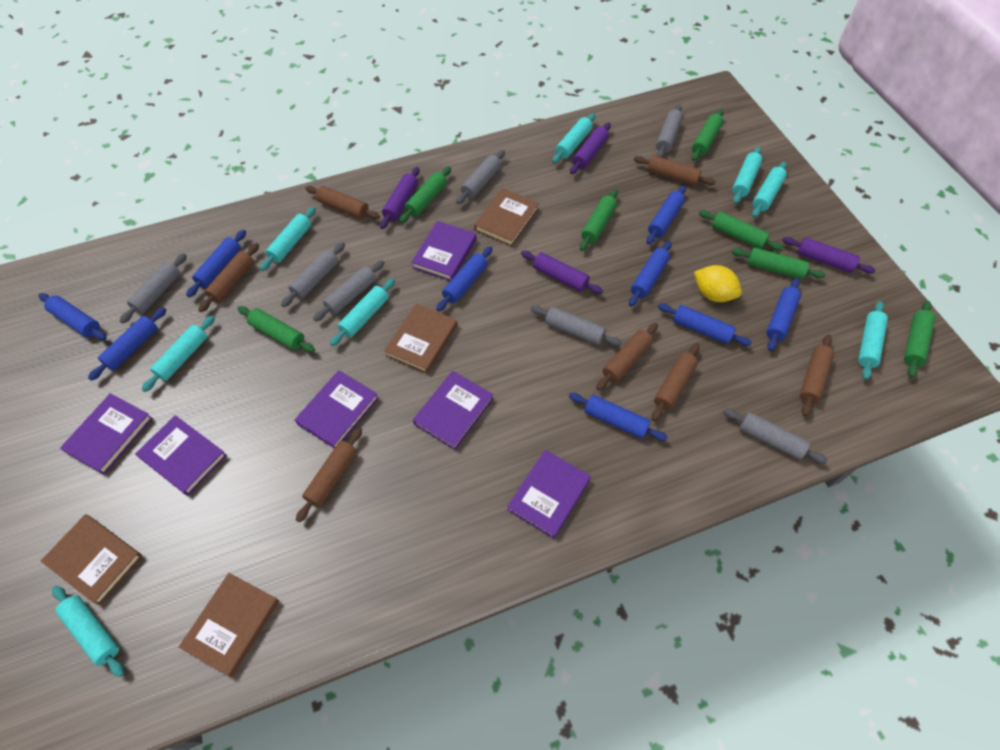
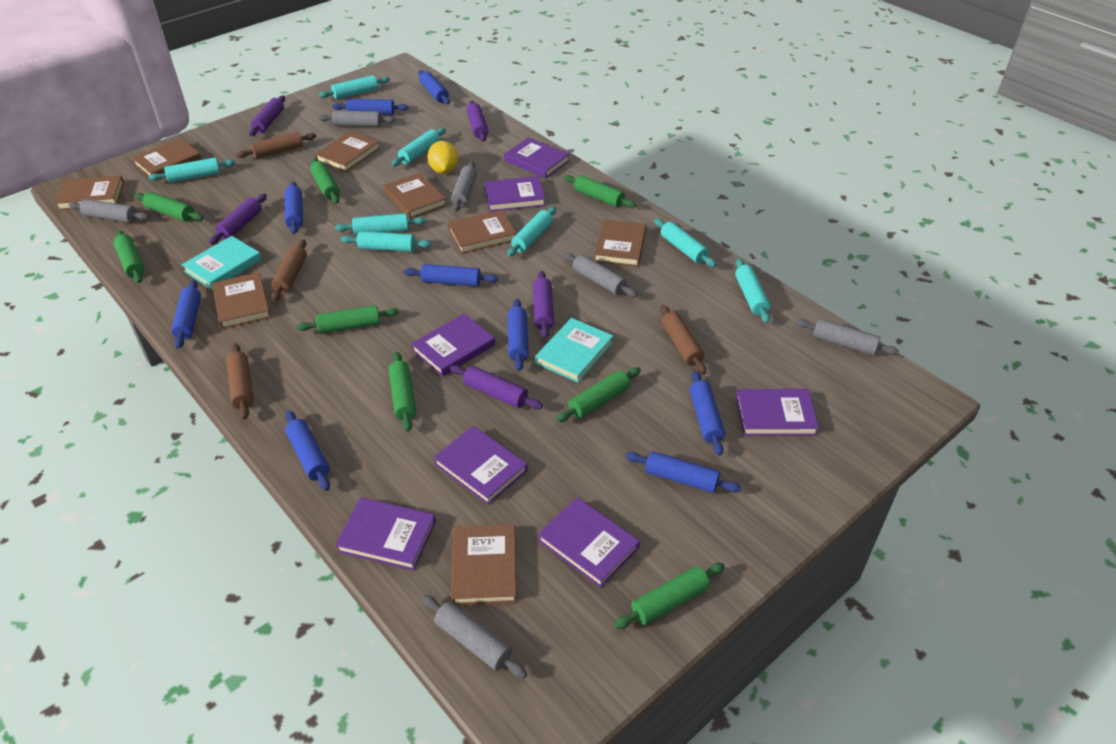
brown book: 4 -> 8
brown rolling pin: 7 -> 4
green rolling pin: 7 -> 8
grey rolling pin: 7 -> 6
purple book: 6 -> 7
purple rolling pin: 4 -> 5
turquoise book: 0 -> 2

